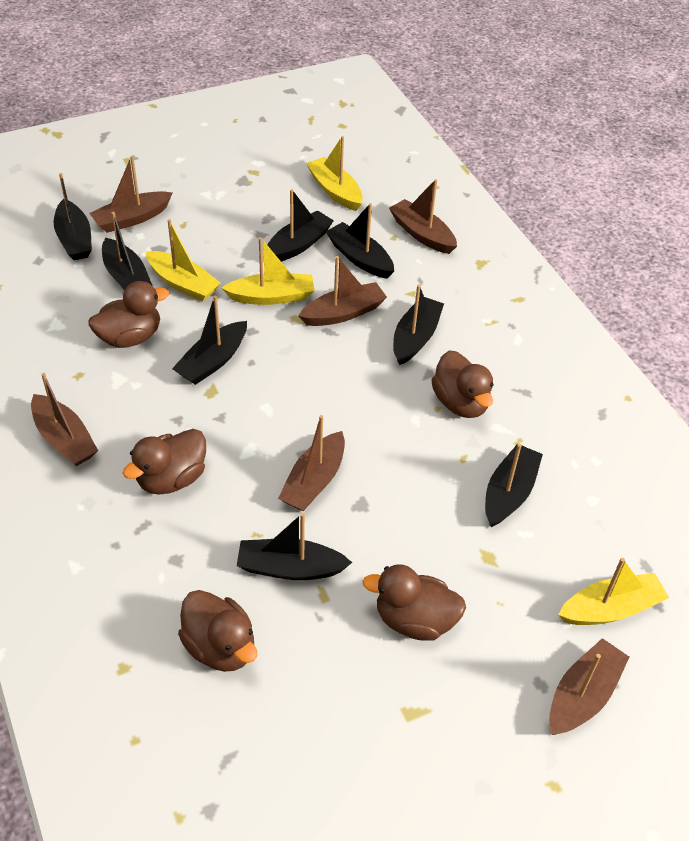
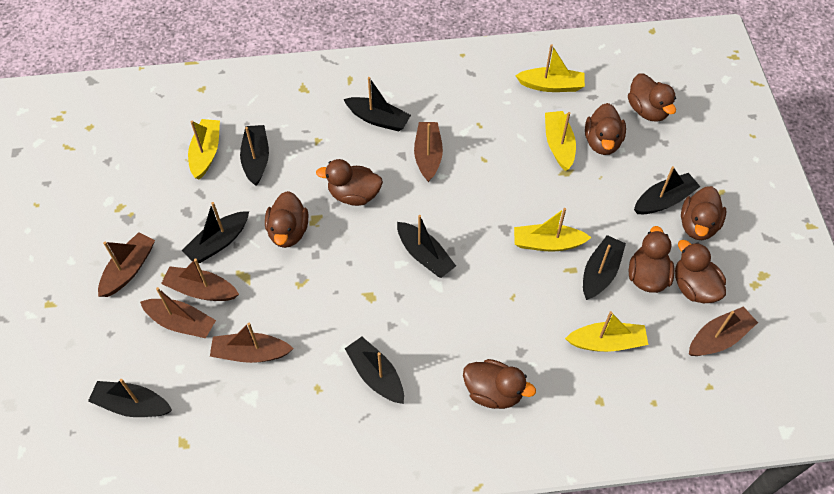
brown duck: 5 -> 8
yellow boat: 4 -> 5

